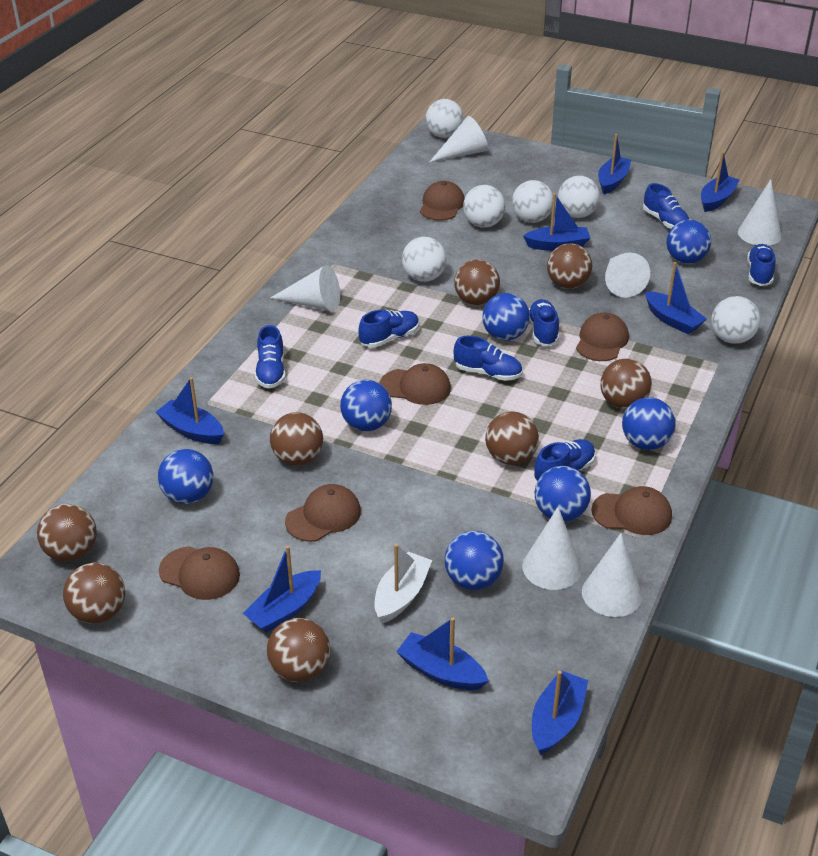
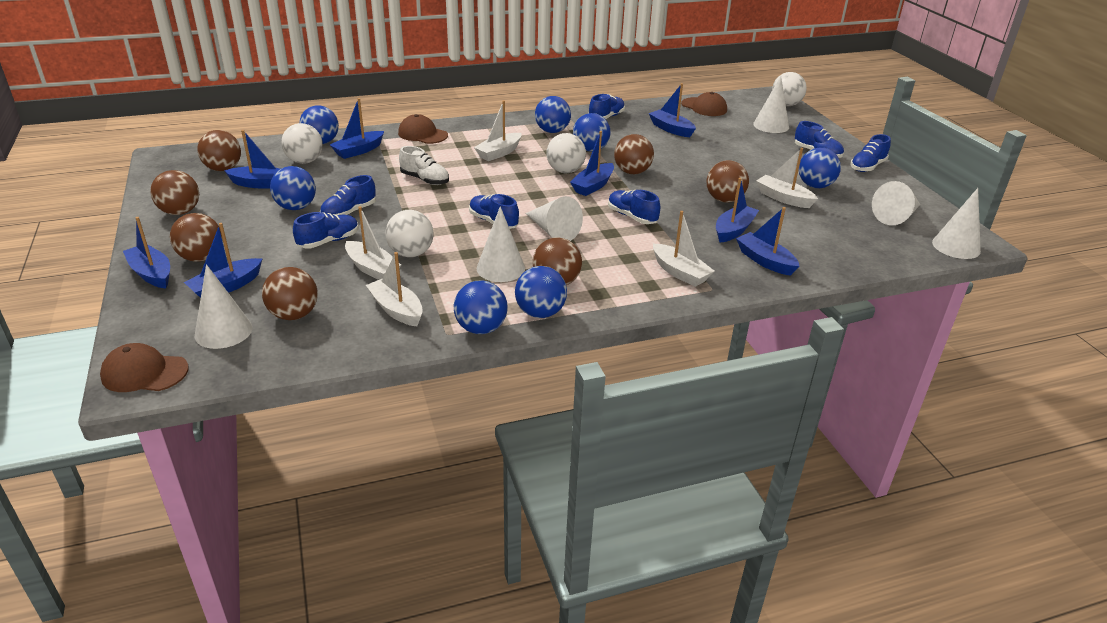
brown ball: 8 -> 7
brown cap: 6 -> 3
white ball: 6 -> 4
white boat: 1 -> 5
white shoe: 0 -> 1

